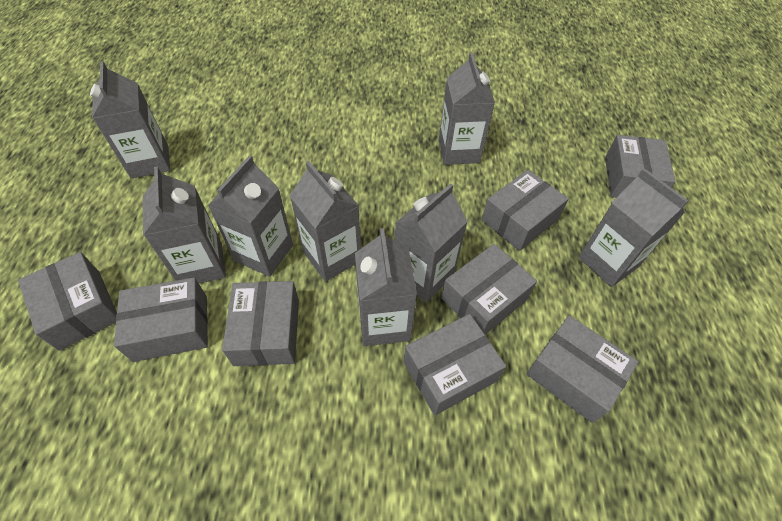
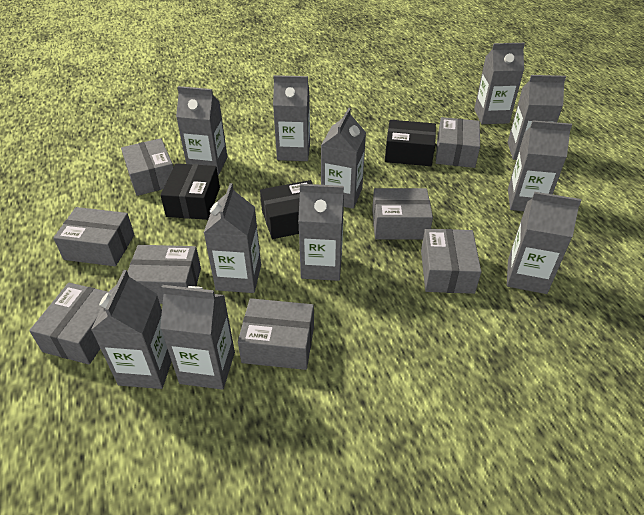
black box: 0 -> 3
grey carton: 8 -> 11

